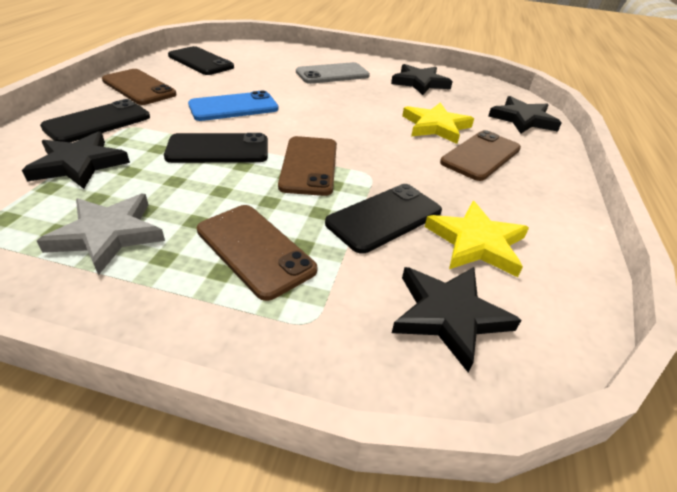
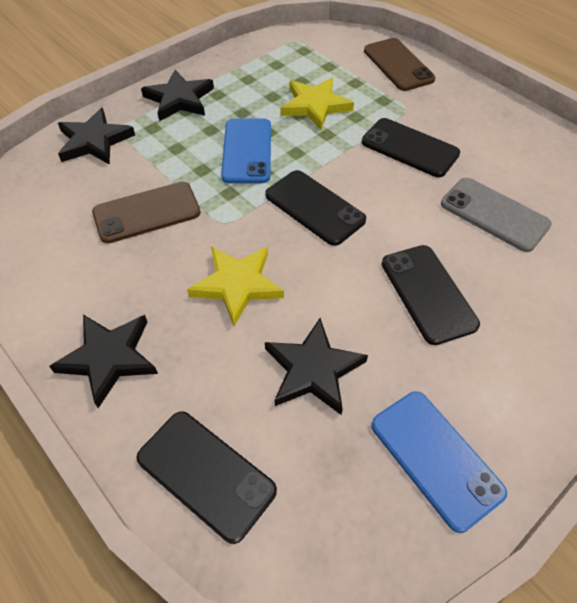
blue phone: 1 -> 2
brown phone: 4 -> 2
grey star: 1 -> 0

